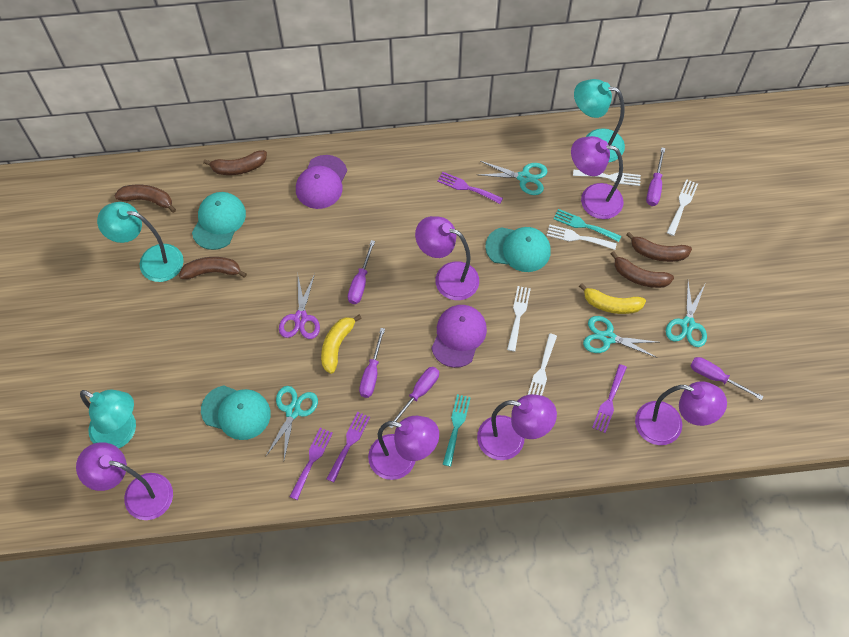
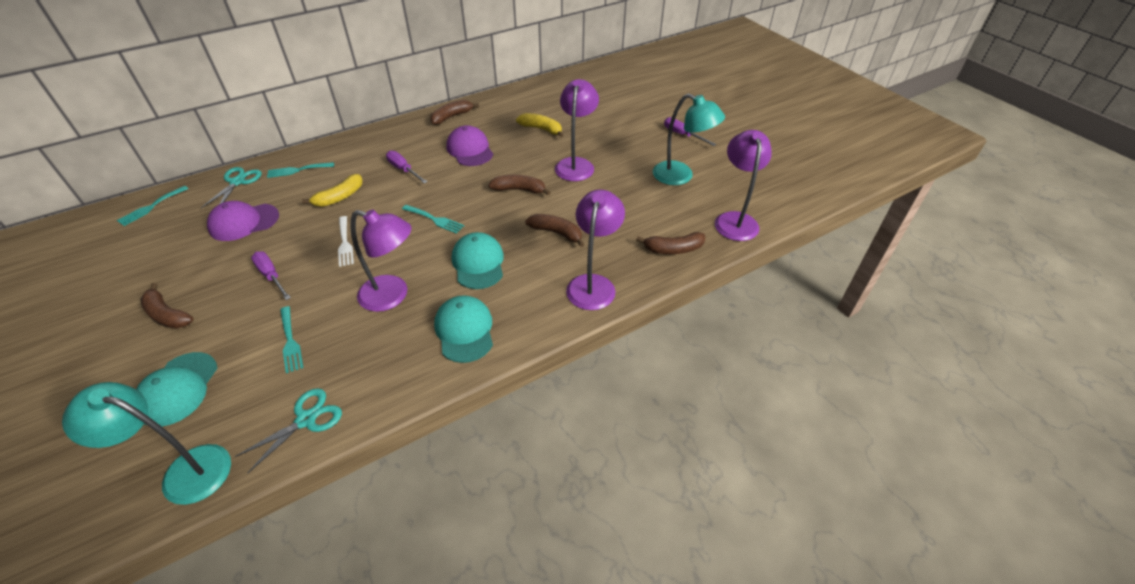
purple fork: 4 -> 0
purple lamp: 6 -> 4
purple scissors: 1 -> 0
purple screwdriver: 5 -> 3
turquoise fork: 2 -> 4
turquoise lamp: 3 -> 2
turquoise scissors: 4 -> 2
white fork: 5 -> 1

